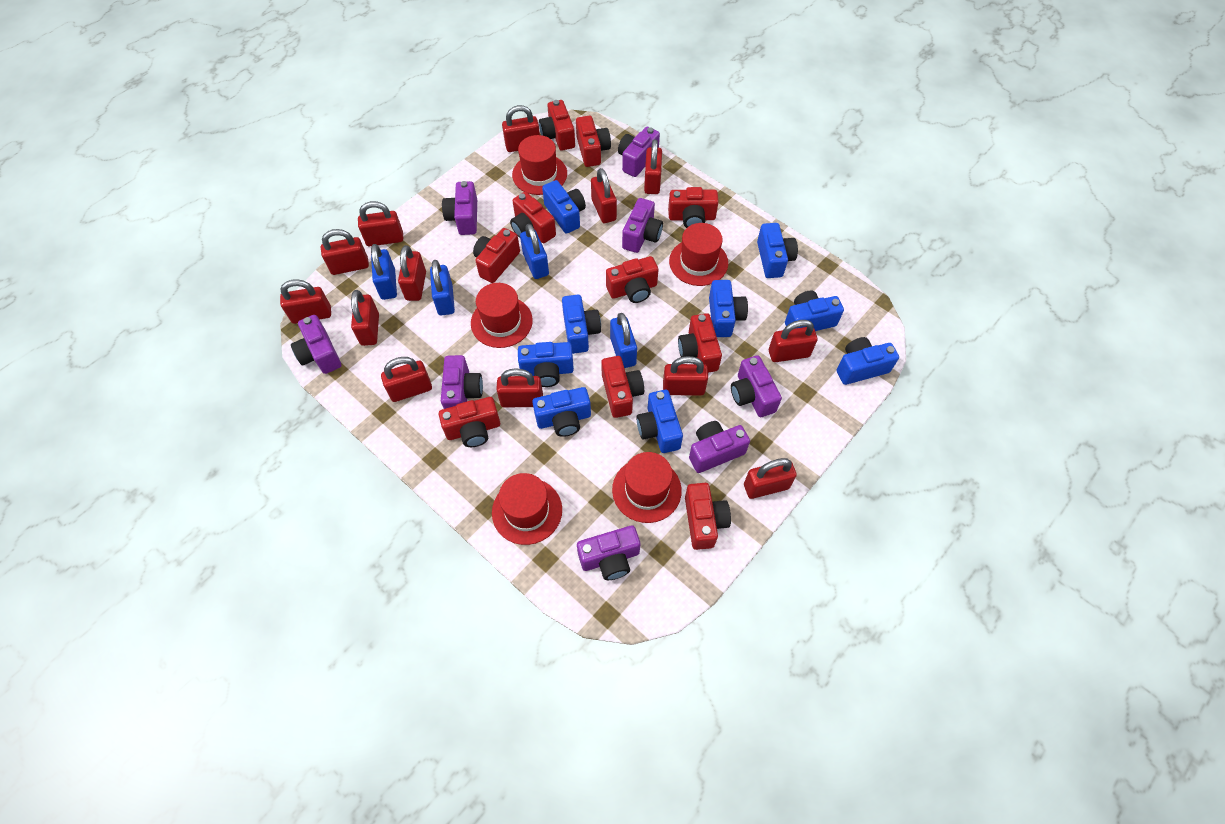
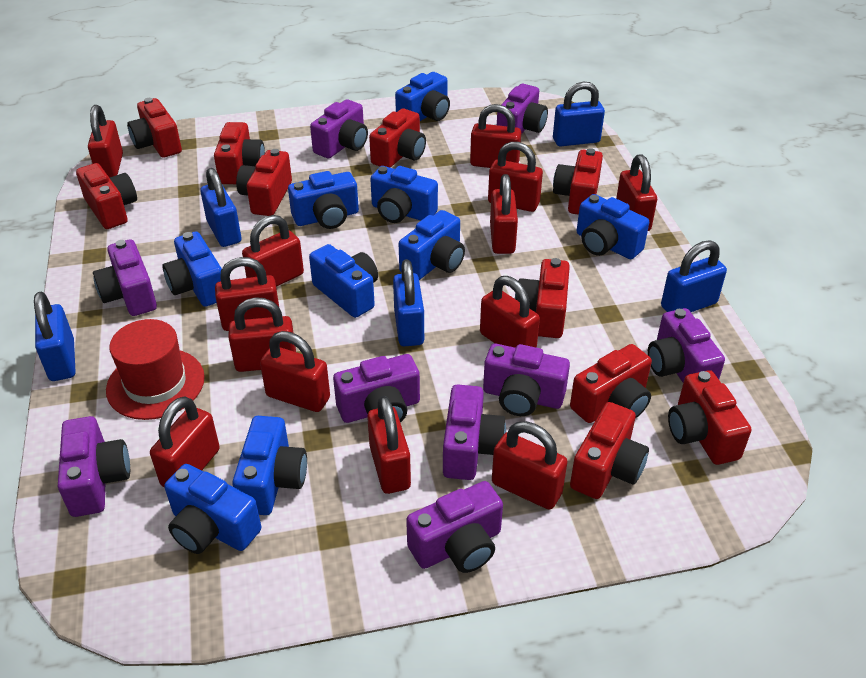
blue padlock: 4 -> 5
purple camera: 8 -> 9
red hat: 5 -> 1

